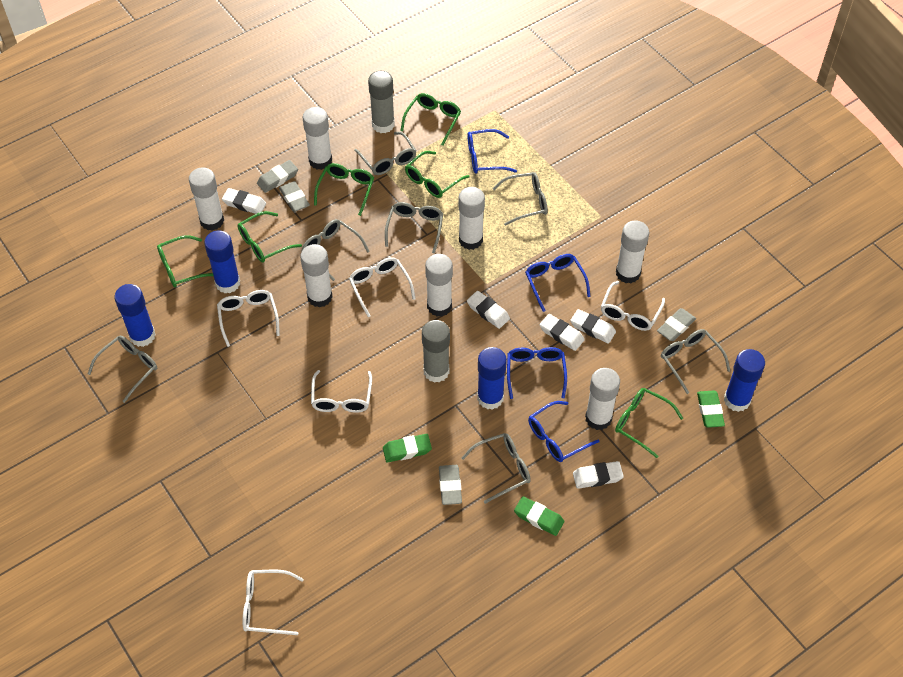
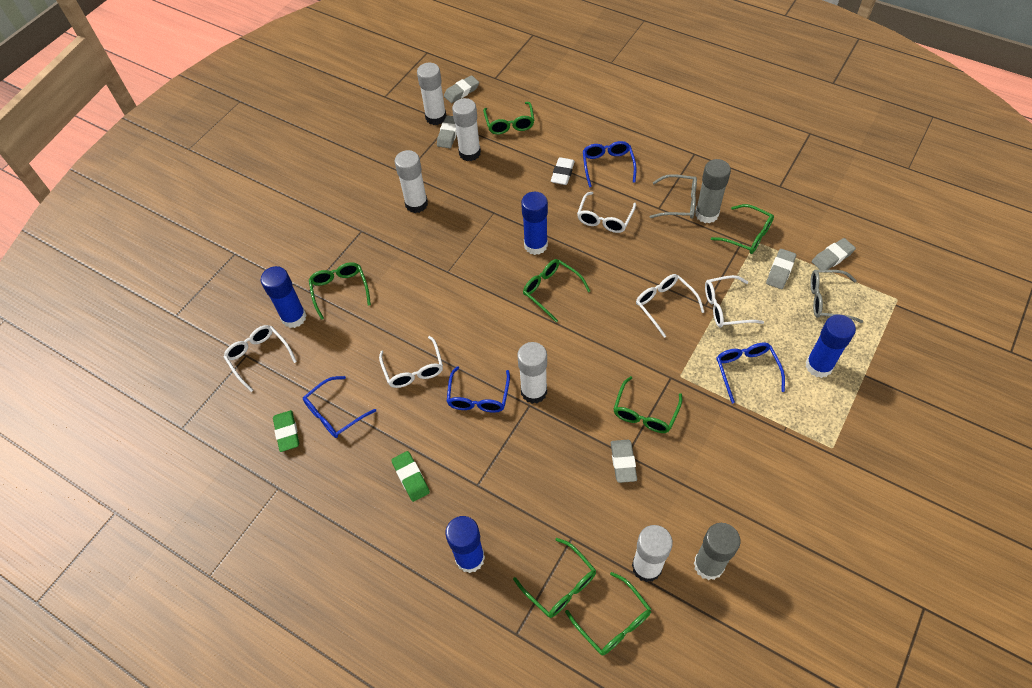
green eraser: 3 -> 2
green glasses: 6 -> 7
grey eraser: 4 -> 5
grey glasses: 7 -> 2
white eraser: 5 -> 1
white glue stick: 7 -> 5

